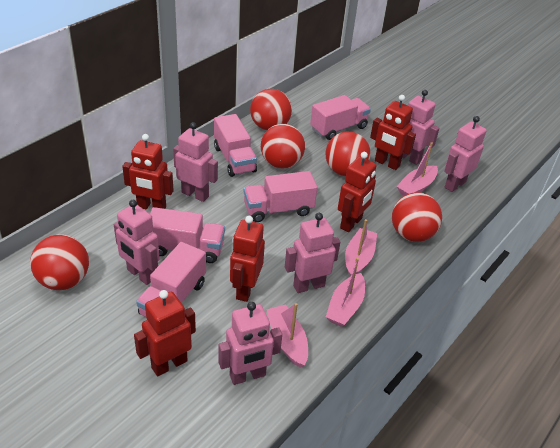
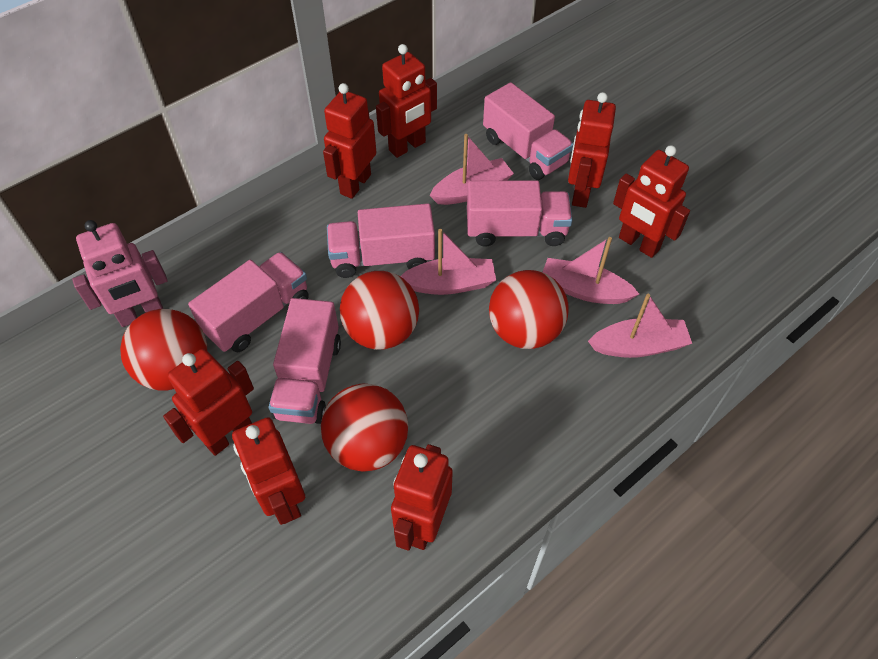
pink robot: 6 -> 1
red ball: 5 -> 4
red robot: 5 -> 7

